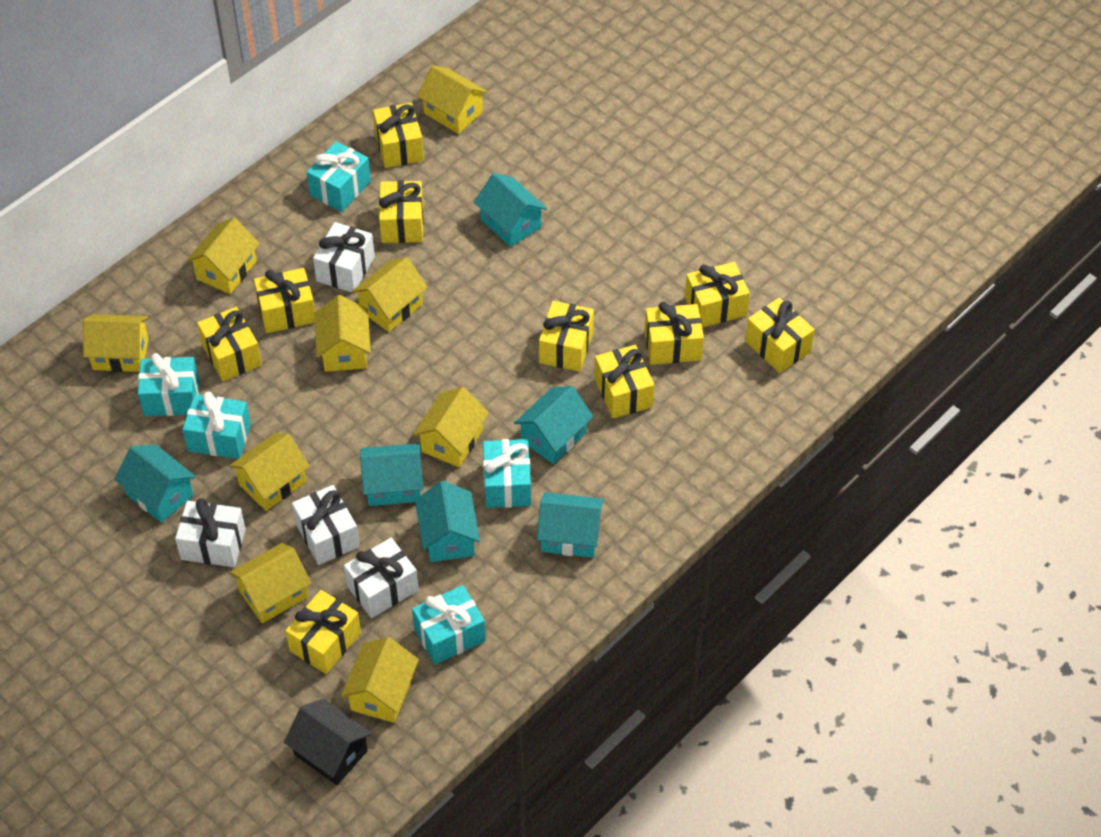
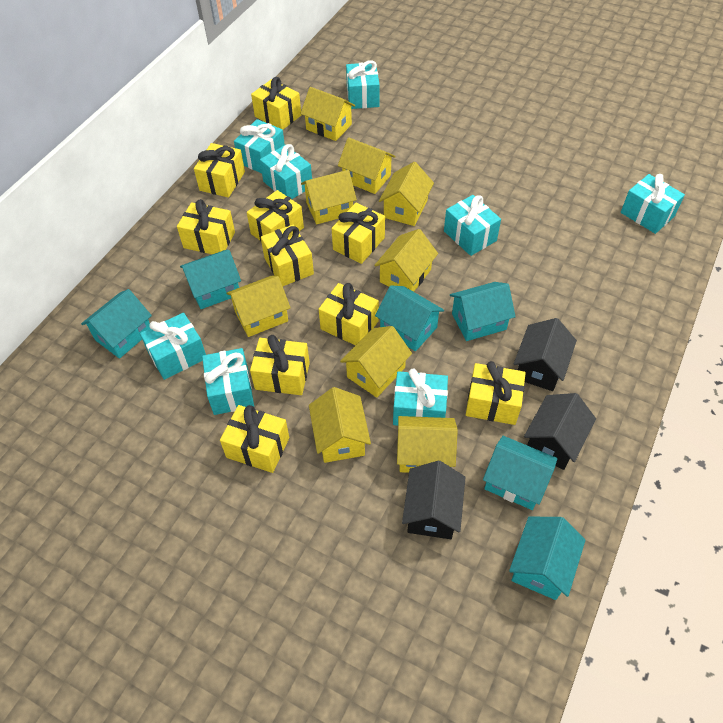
black house: 1 -> 3
turquoise gift: 5 -> 8
white gift: 4 -> 0

